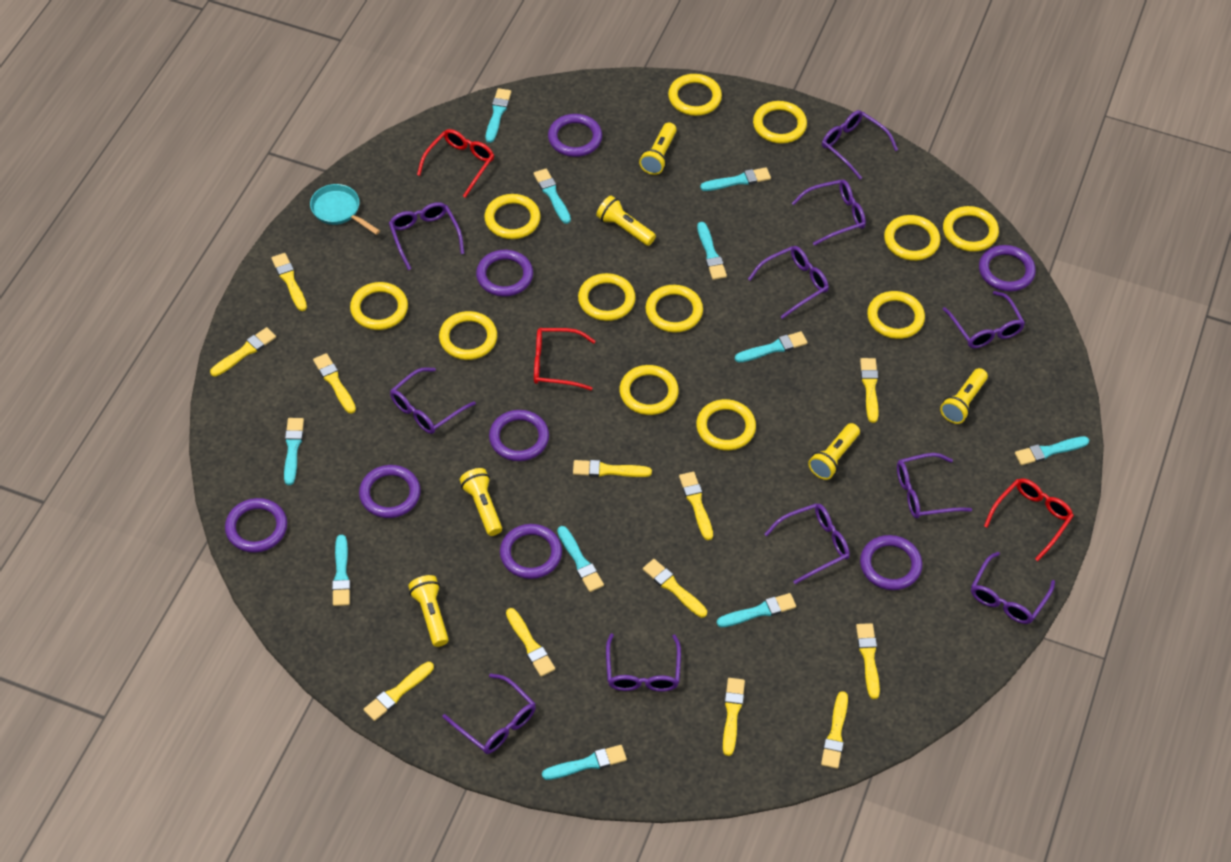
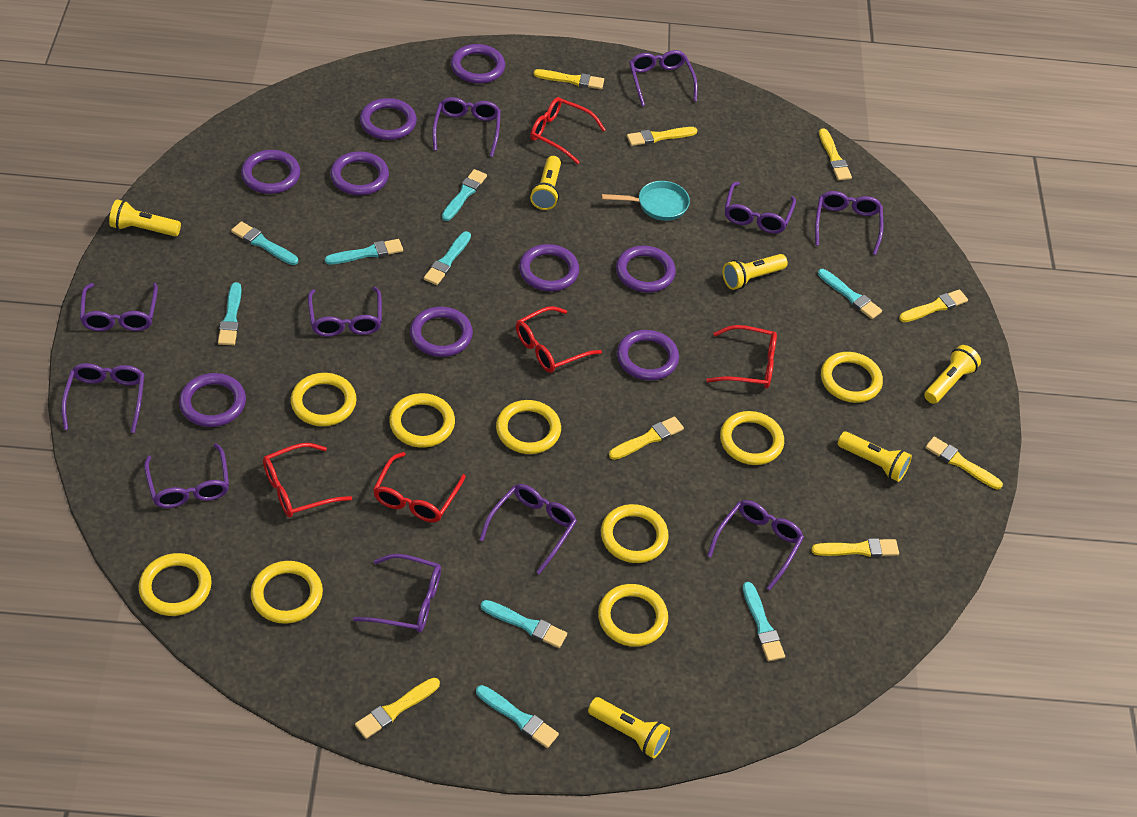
purple ring: 8 -> 9
red glasses: 3 -> 5
turquoise brush: 11 -> 9
yellow brush: 12 -> 8
yellow ring: 12 -> 9

